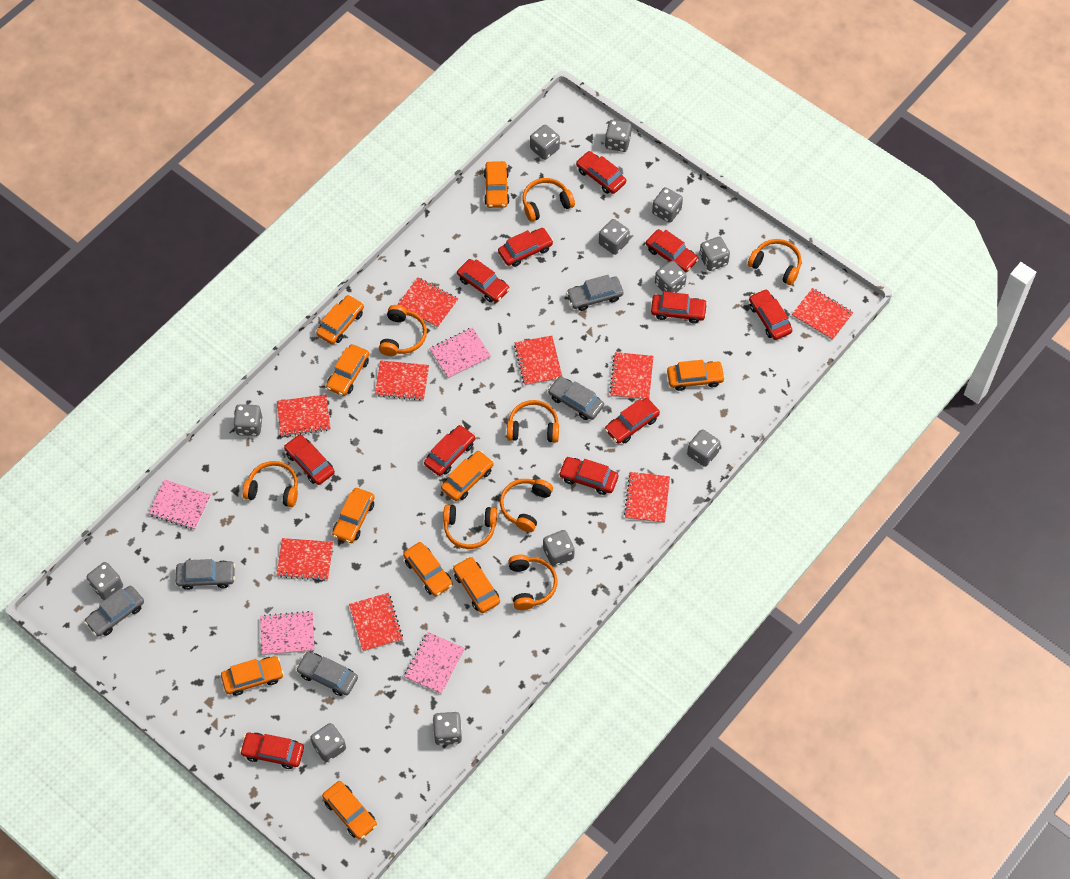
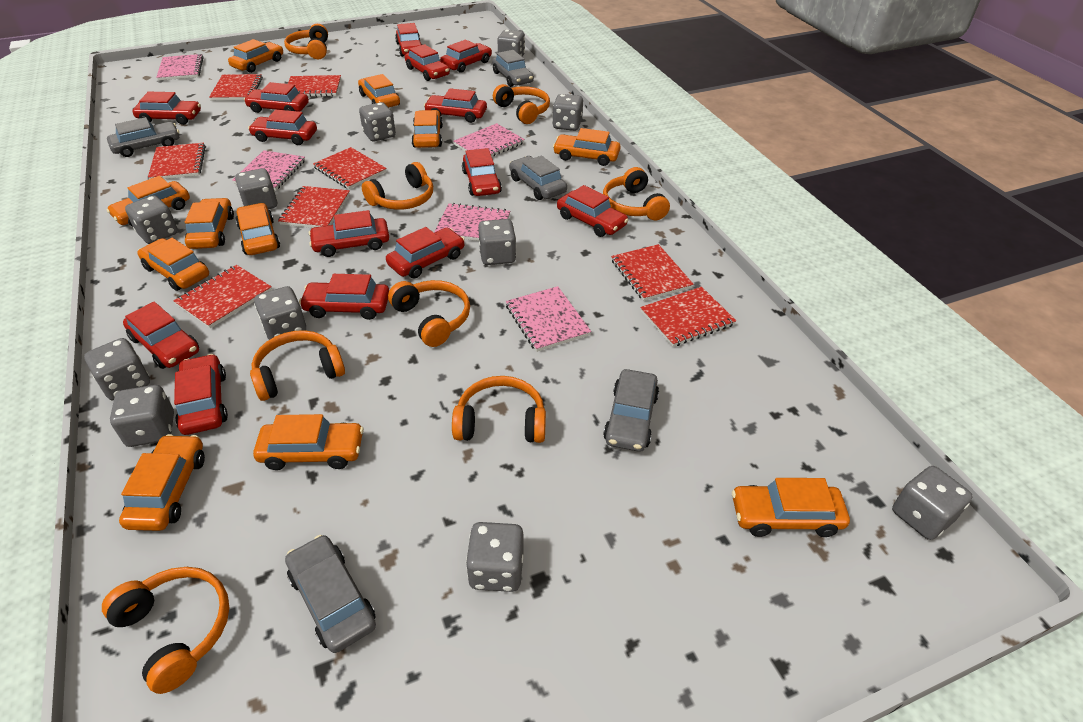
grey dice: 12 -> 11
orange car: 10 -> 11
pink notebook: 4 -> 5
red car: 11 -> 14
red notebook: 9 -> 8

